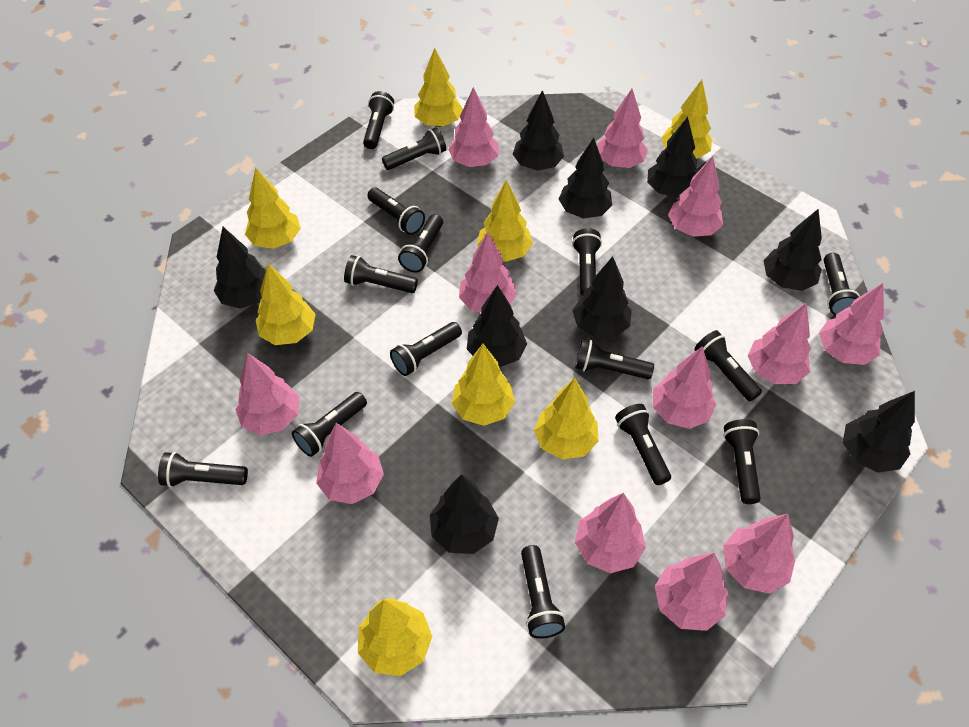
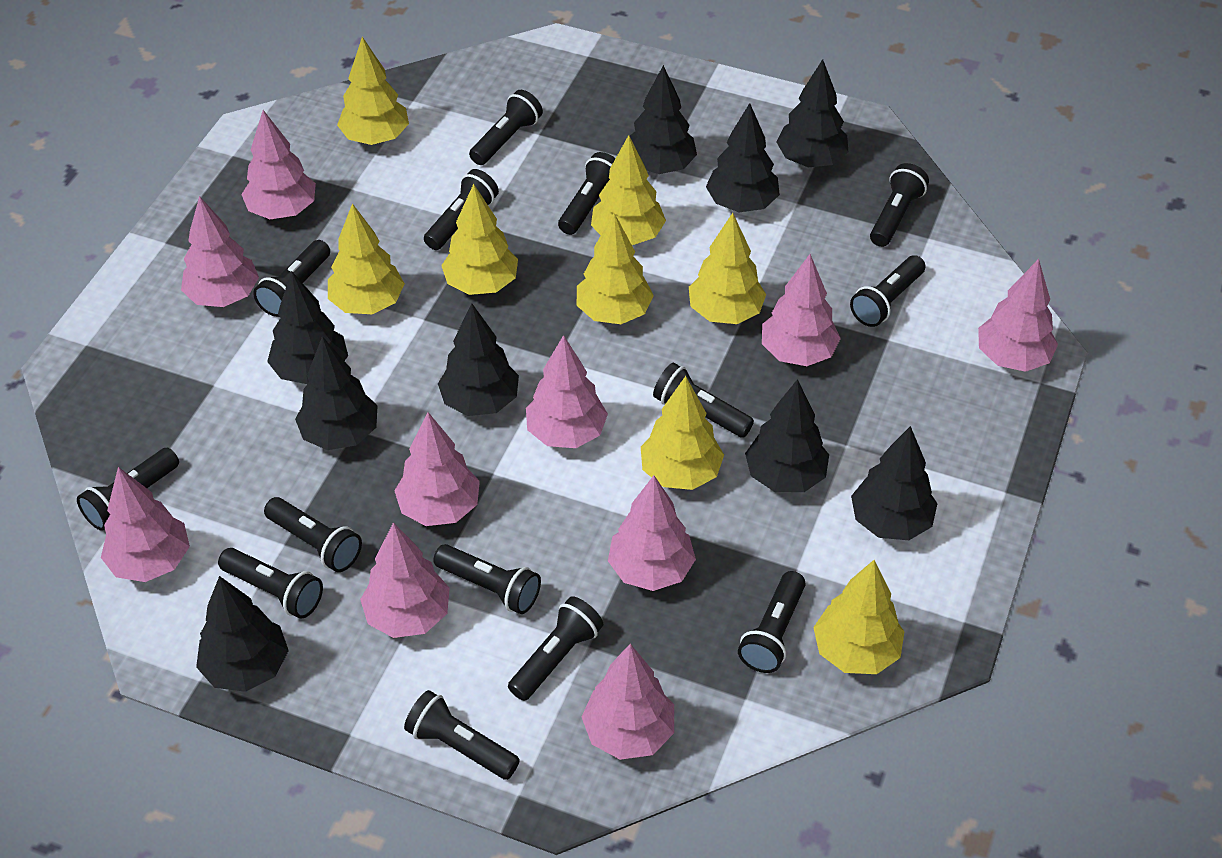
black flashlight: 15 -> 14
pink tree: 12 -> 10

